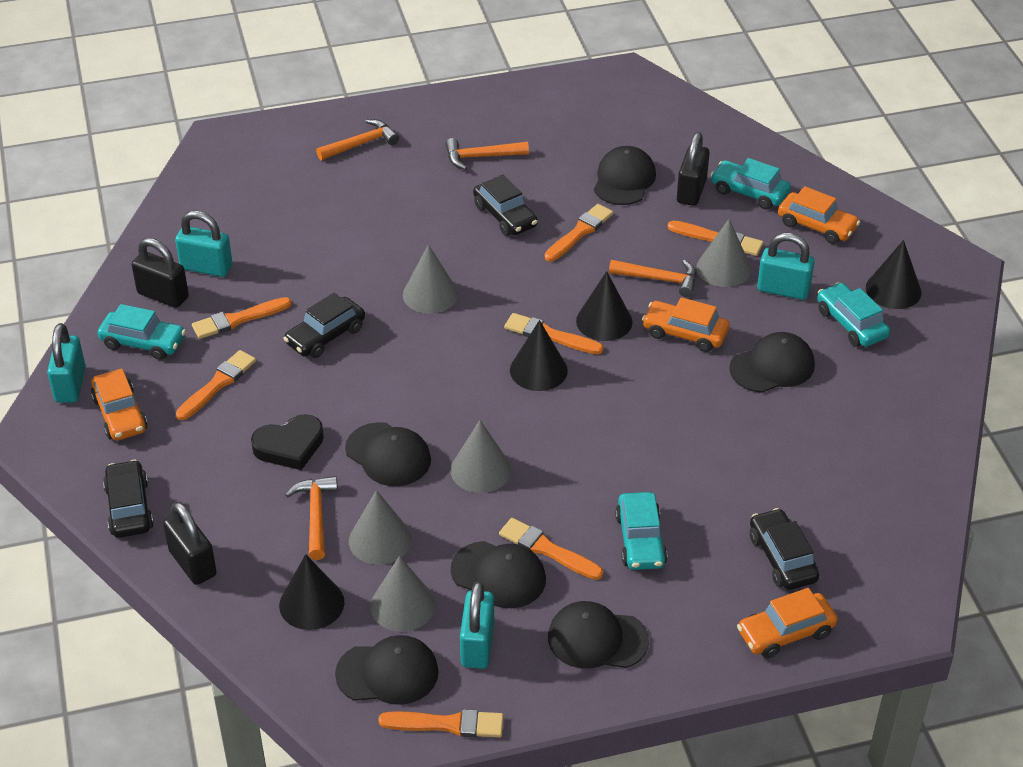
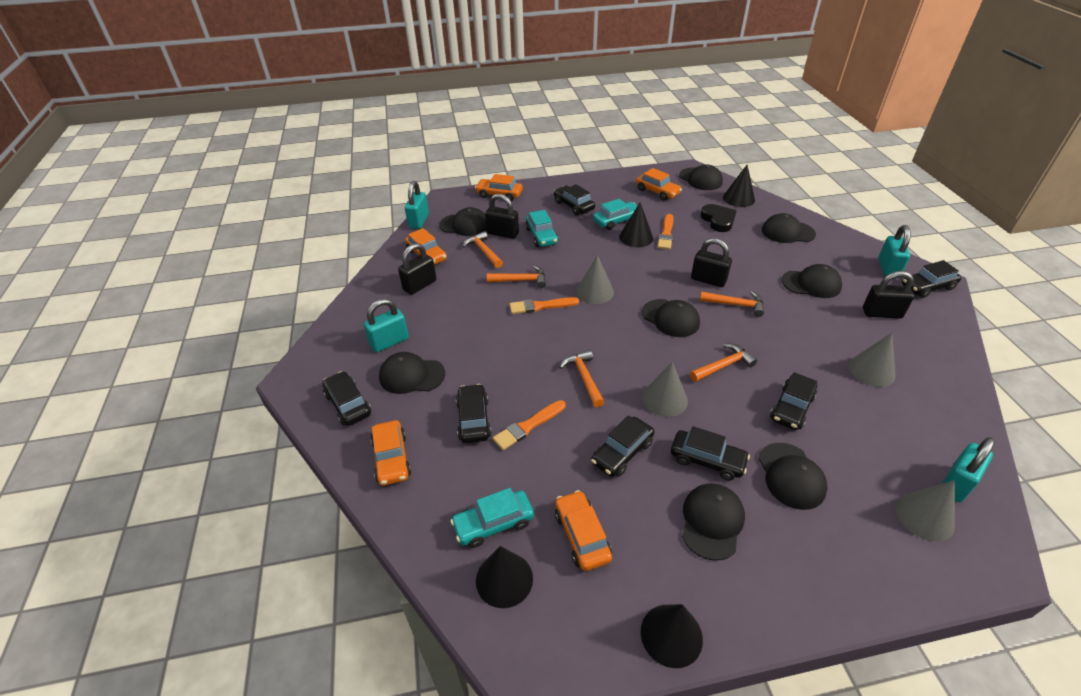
black cap: 6 -> 8
black car: 4 -> 7
black padlock: 3 -> 4
grey cone: 5 -> 4
orange brush: 7 -> 3
orange car: 4 -> 5
orange hammer: 4 -> 5
turquoise car: 4 -> 3

